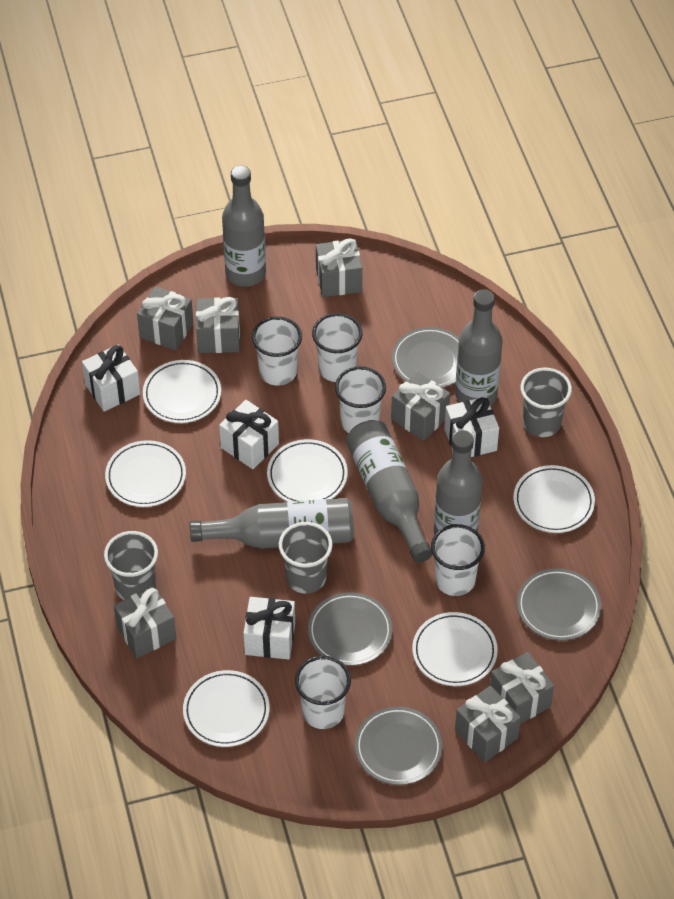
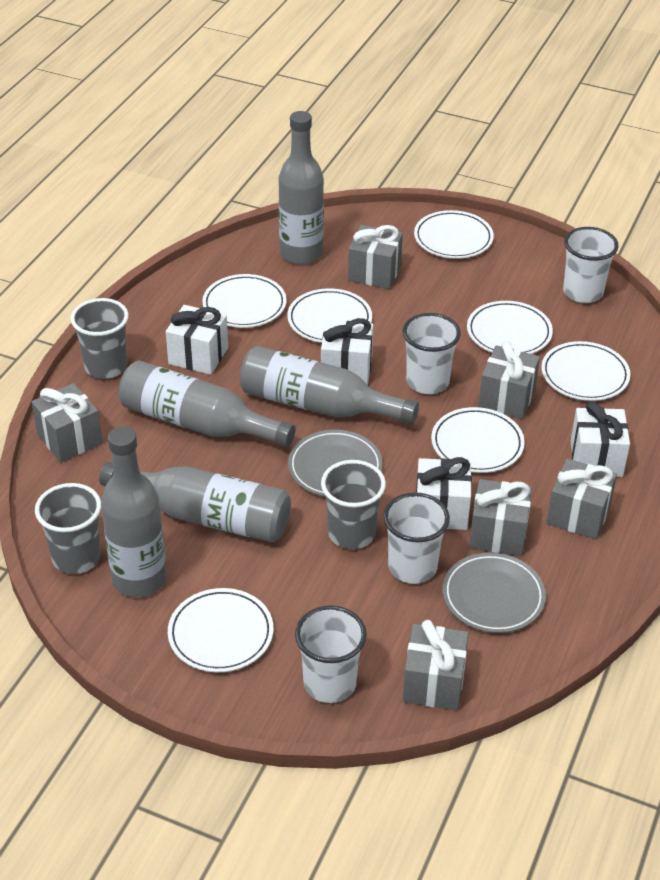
grey gift: 7 -> 6
grey plate: 4 -> 2
white cup: 5 -> 4
white plate: 6 -> 7

